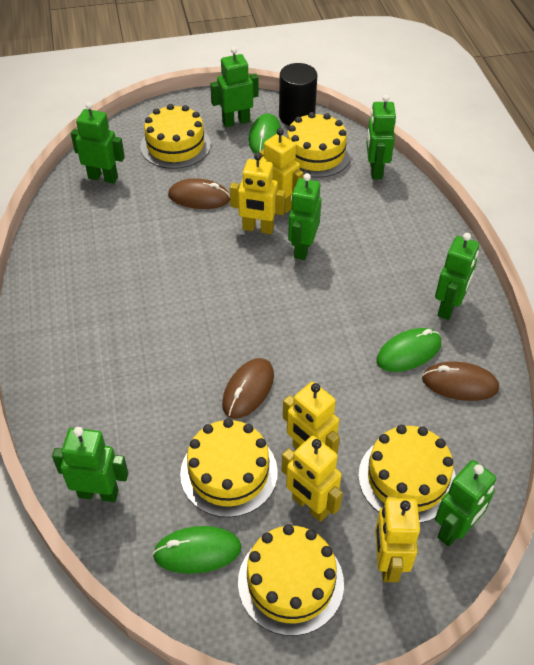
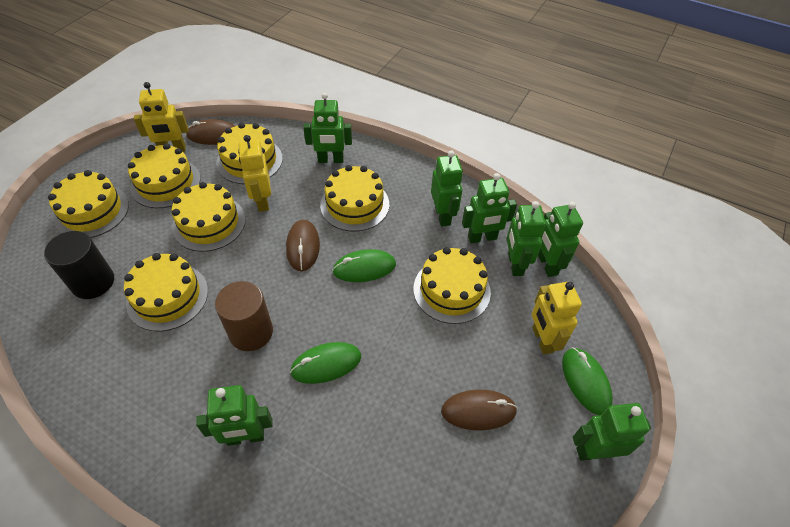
brown cylinder: 0 -> 1
yellow cake: 5 -> 7
yellow robot: 5 -> 3

